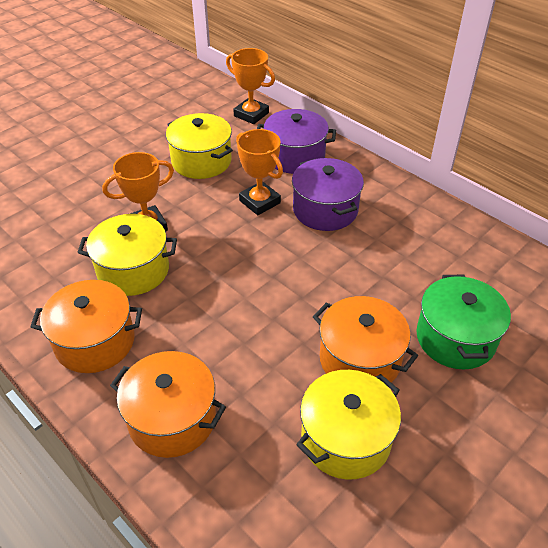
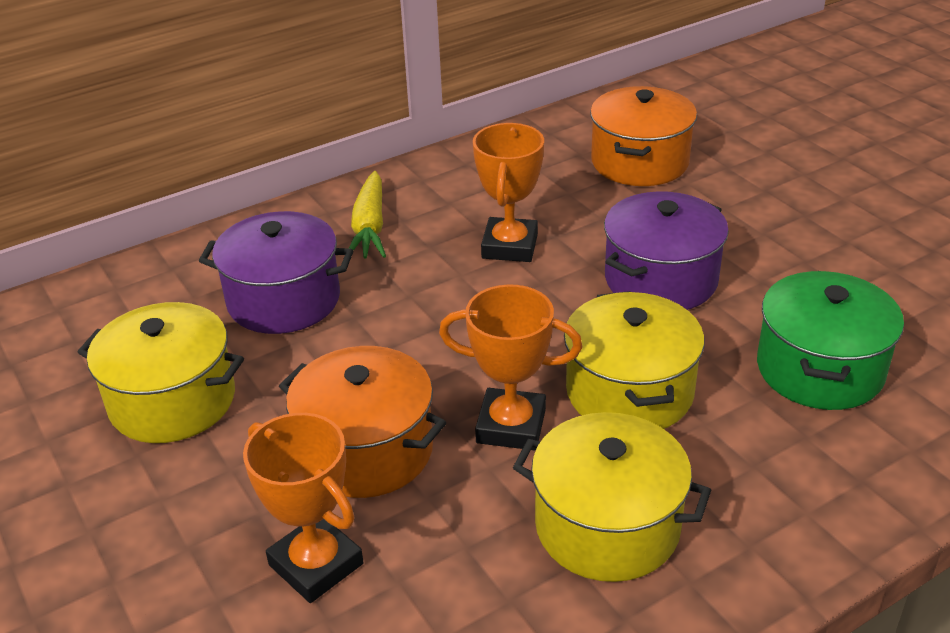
orange pot: 3 -> 2
yellow carrot: 0 -> 1

